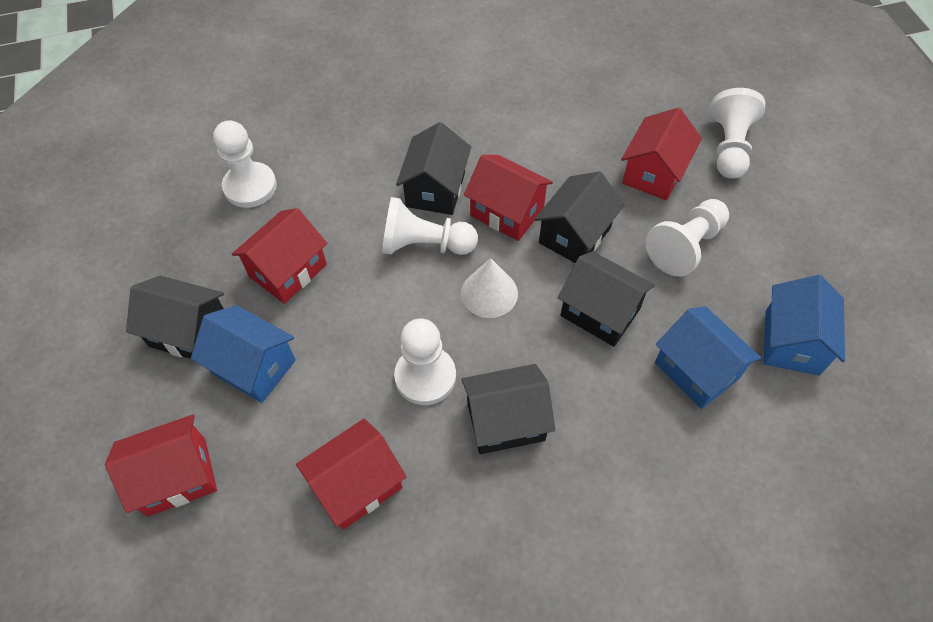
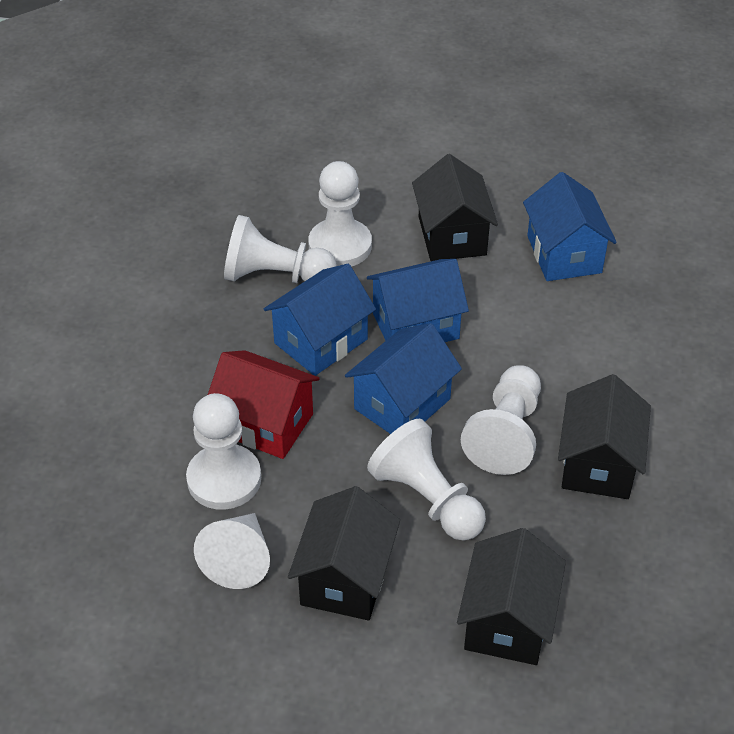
black house: 5 -> 4
blue house: 3 -> 4
red house: 5 -> 1

